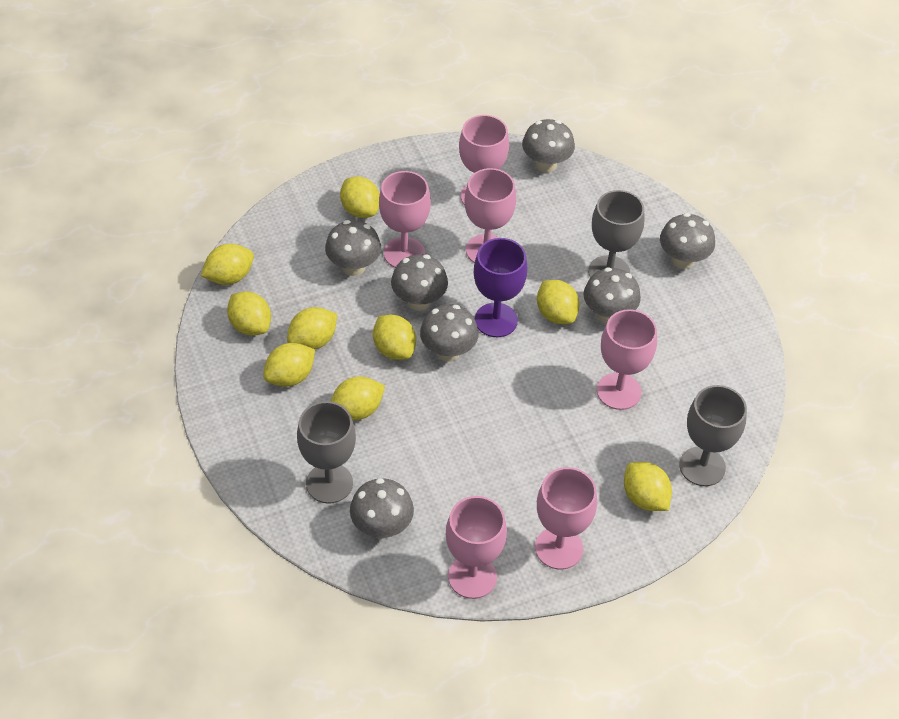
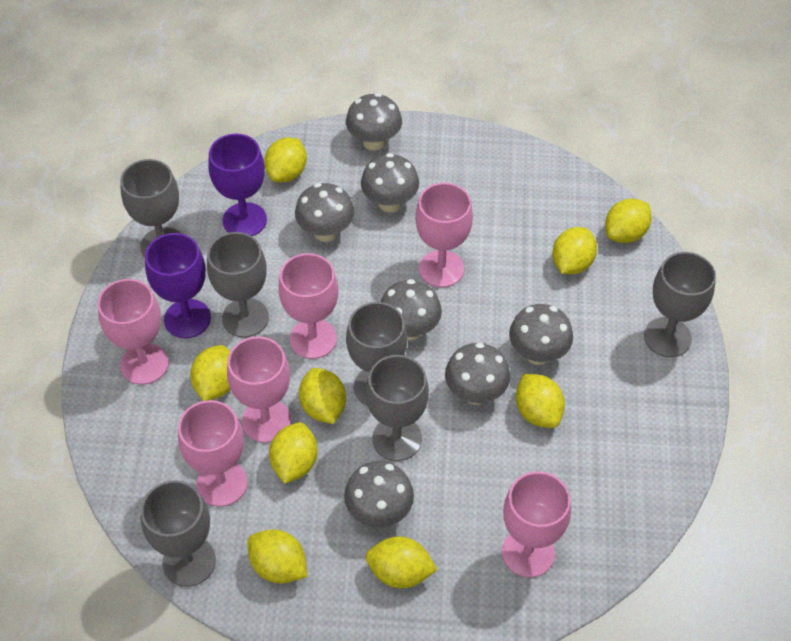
grey goblet: 3 -> 6
purple goblet: 1 -> 2

